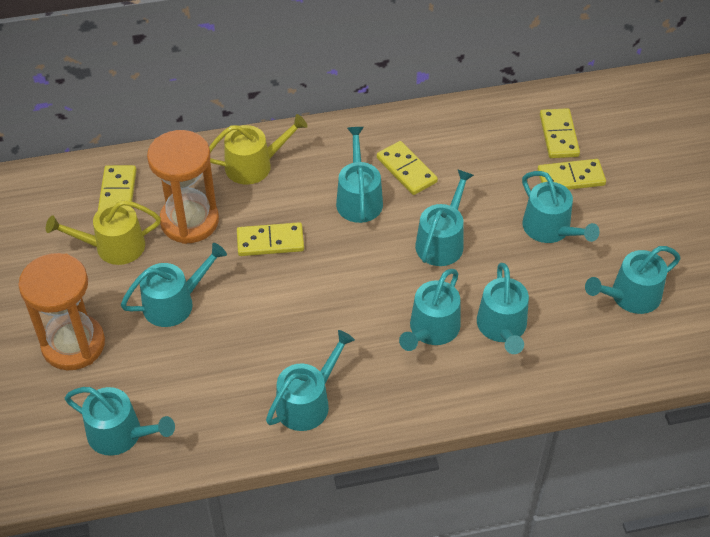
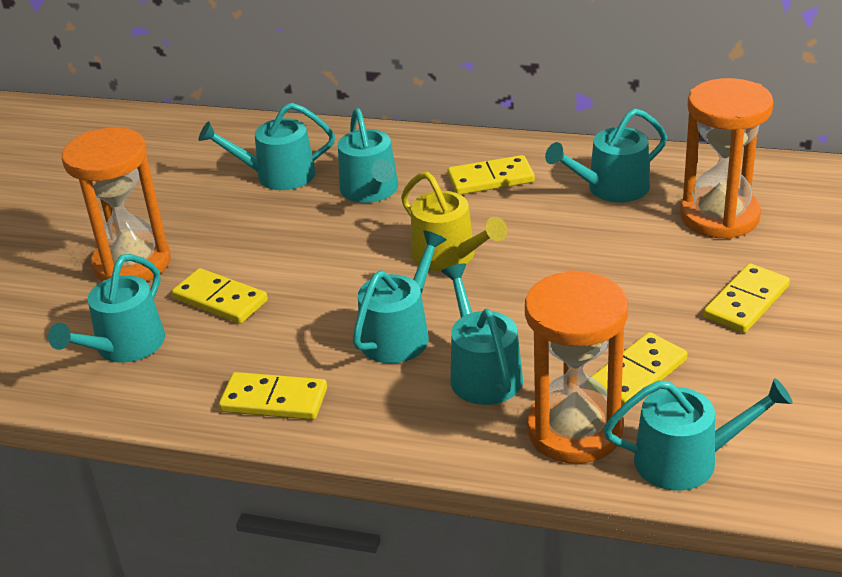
orange hourglass: 2 -> 3
turquoise watering can: 9 -> 7
yellow watering can: 2 -> 1

